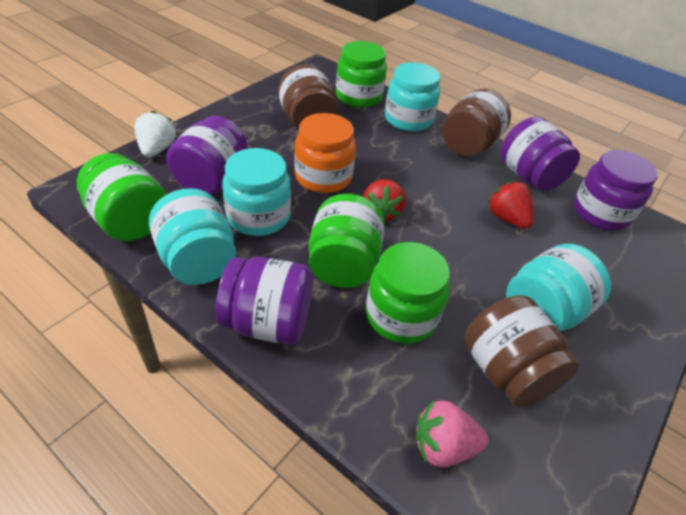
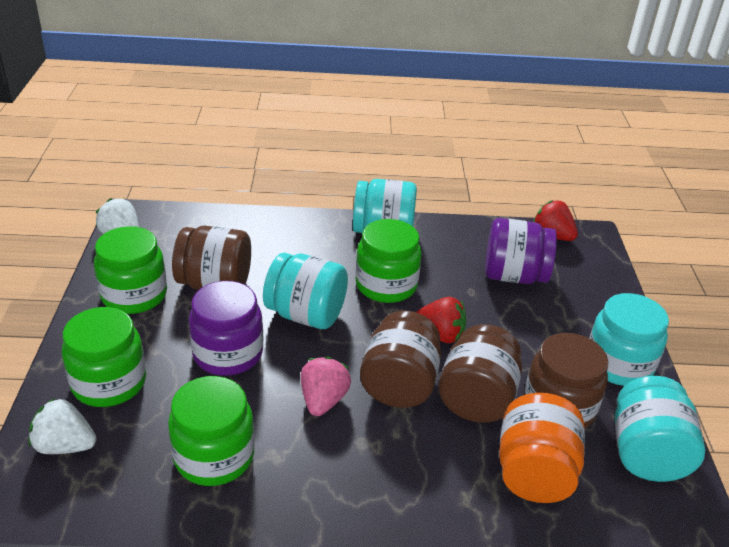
brown jar: 3 -> 4
purple jar: 4 -> 2
white strawberry: 1 -> 2

